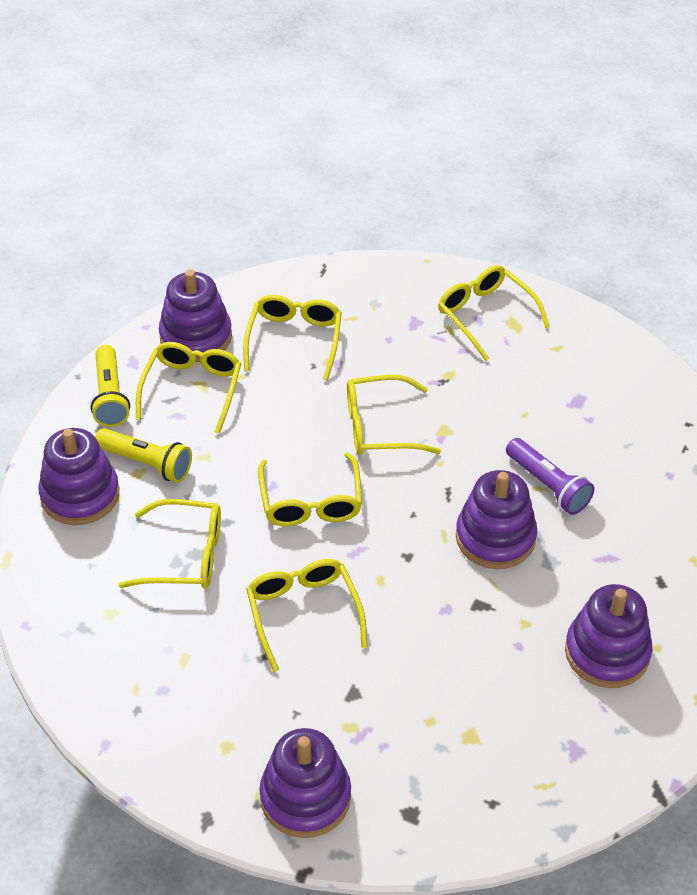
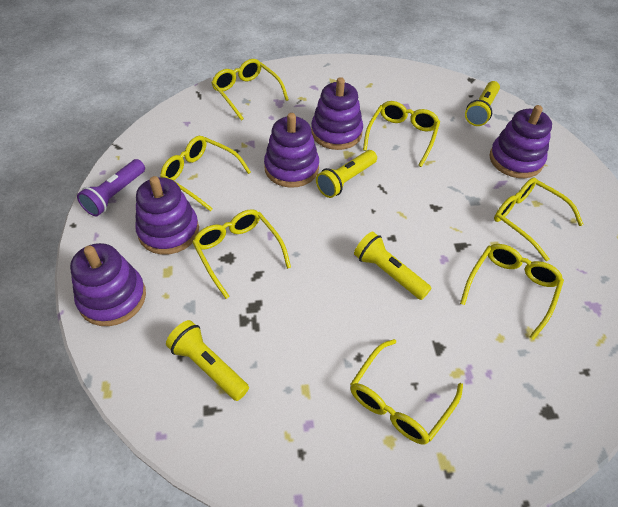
yellow flashlight: 2 -> 4

